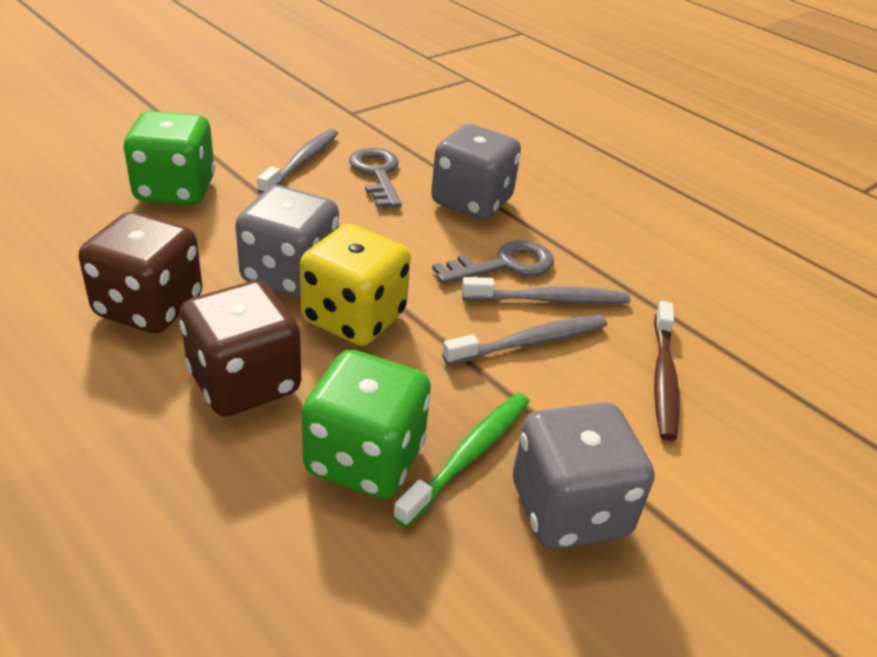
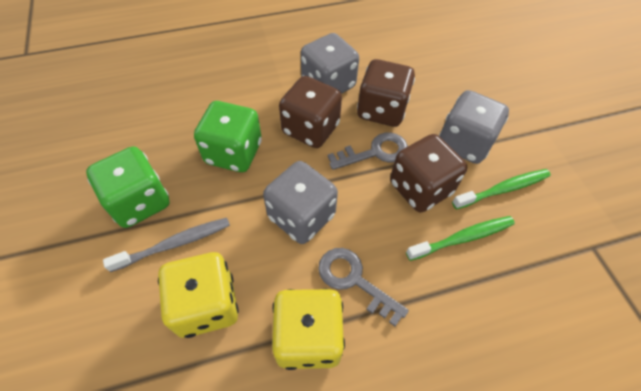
brown dice: 2 -> 3
brown toothbrush: 1 -> 0
green toothbrush: 1 -> 2
grey toothbrush: 3 -> 1
yellow dice: 1 -> 2

